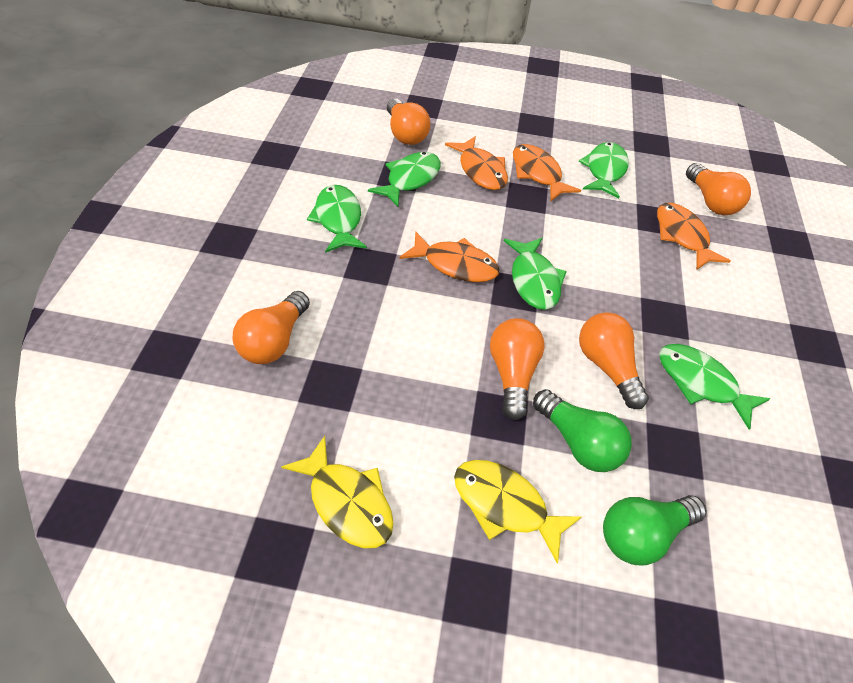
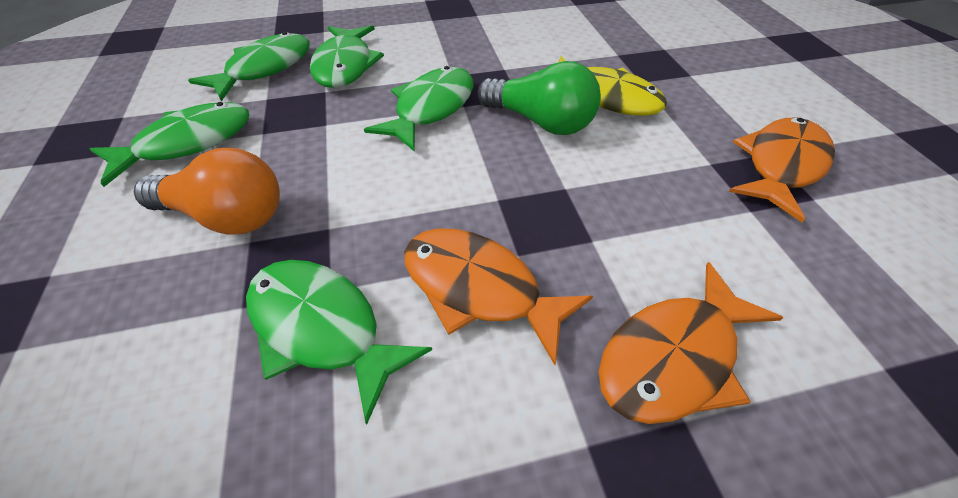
green light bulb: 2 -> 1
orange fish: 4 -> 3
orange light bulb: 5 -> 1
yellow fish: 2 -> 1

